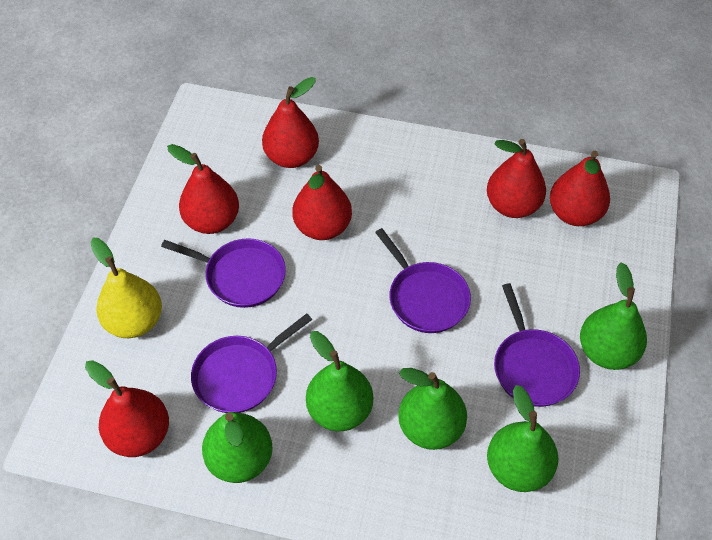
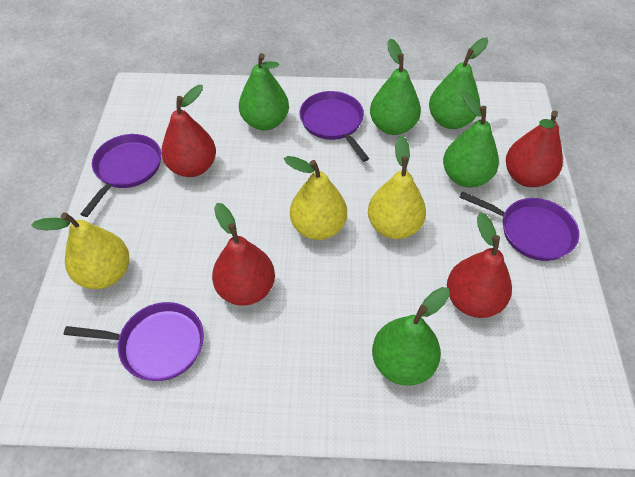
red pear: 6 -> 4
yellow pear: 1 -> 3

